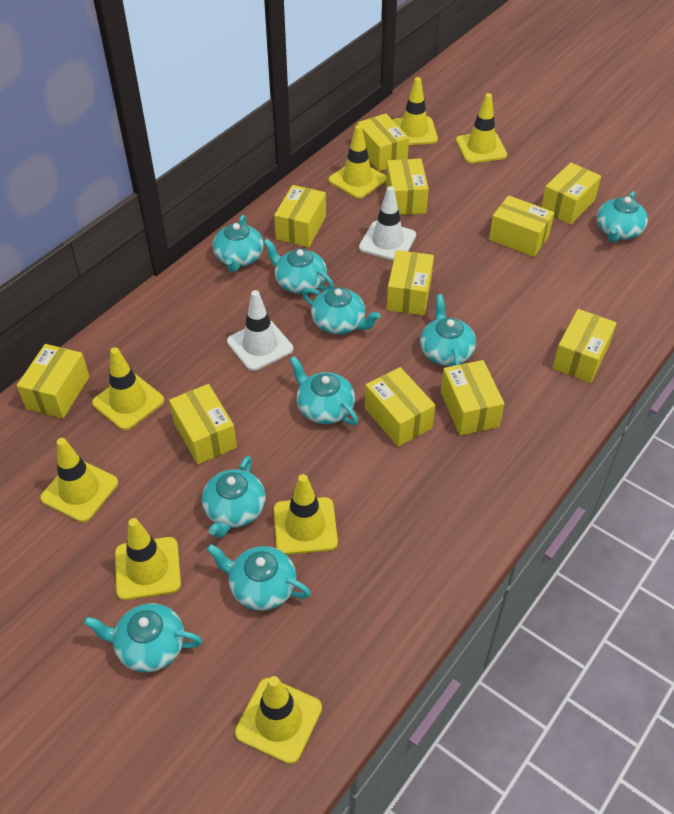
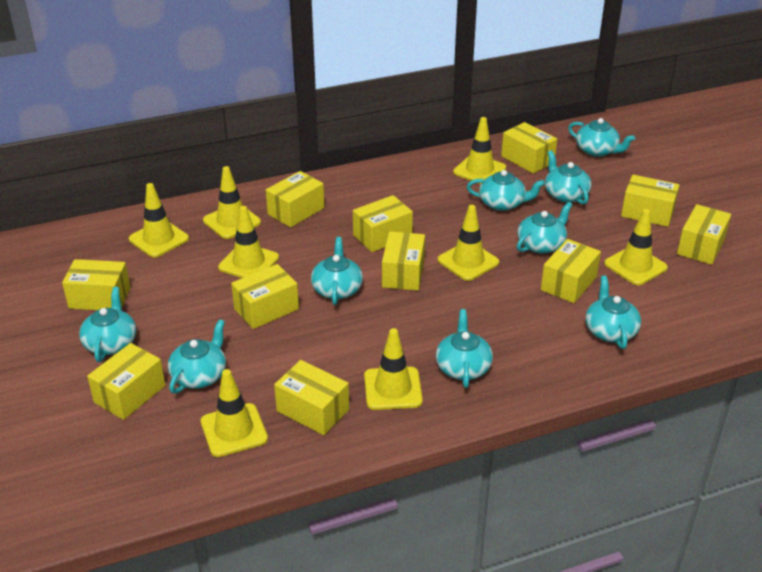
white traffic cone: 2 -> 0

